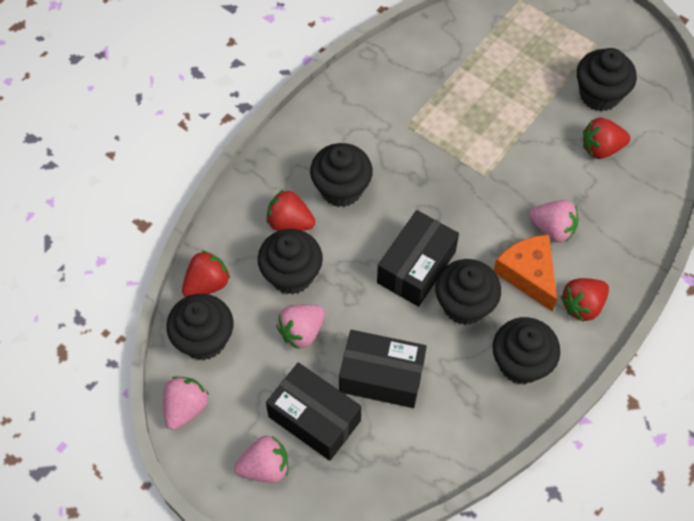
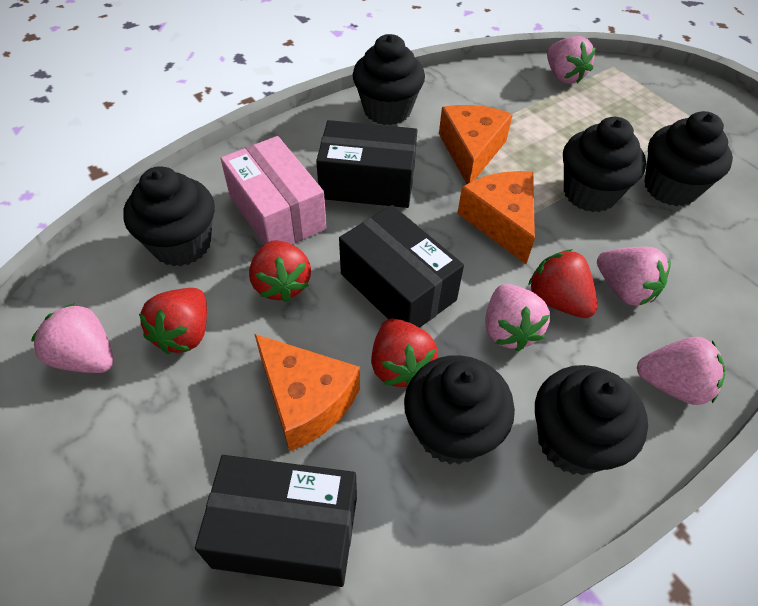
orange cheese: 1 -> 3
pink box: 0 -> 1
pink strawberry: 4 -> 5

